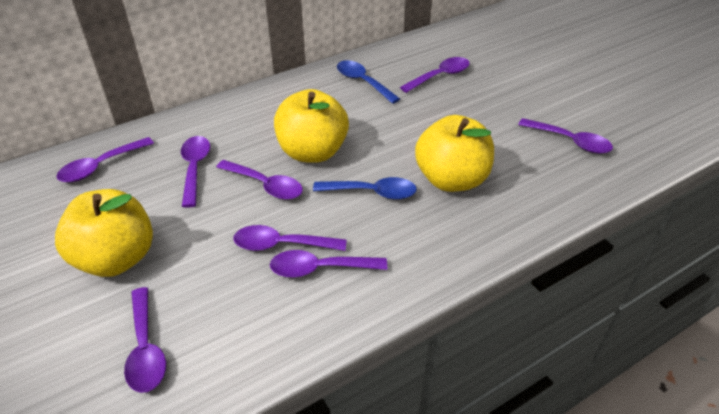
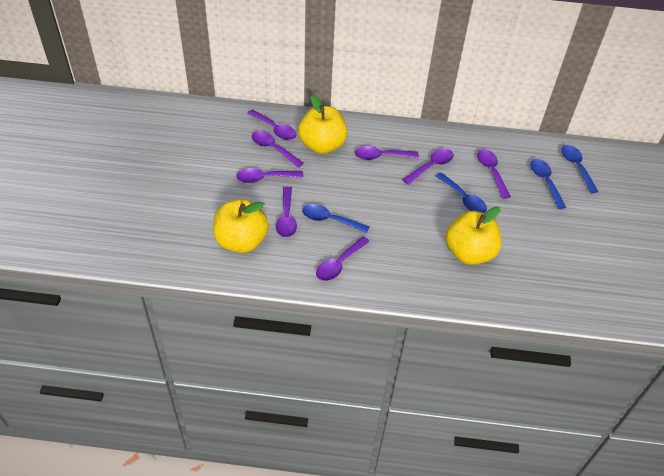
blue spoon: 2 -> 4

